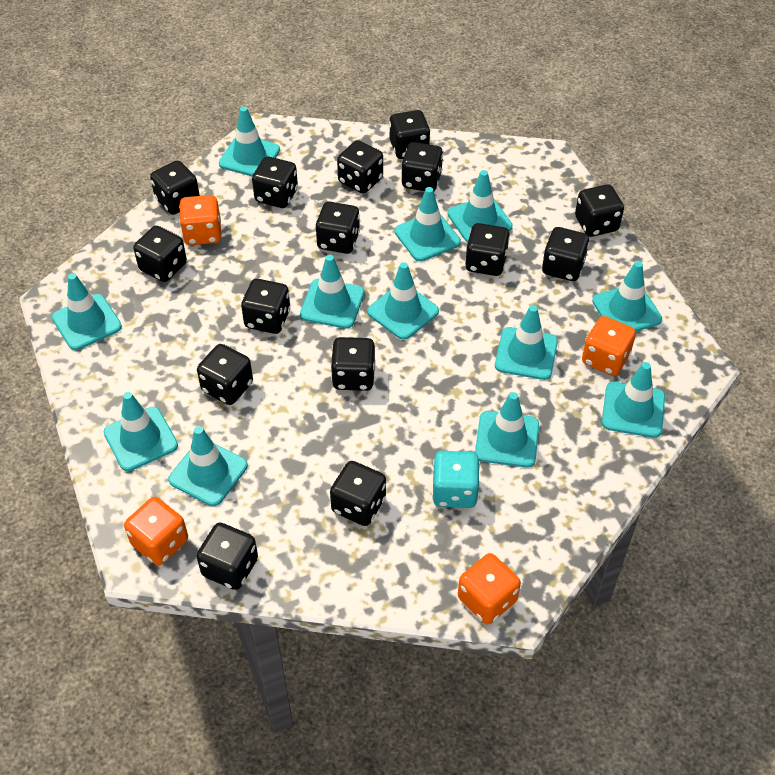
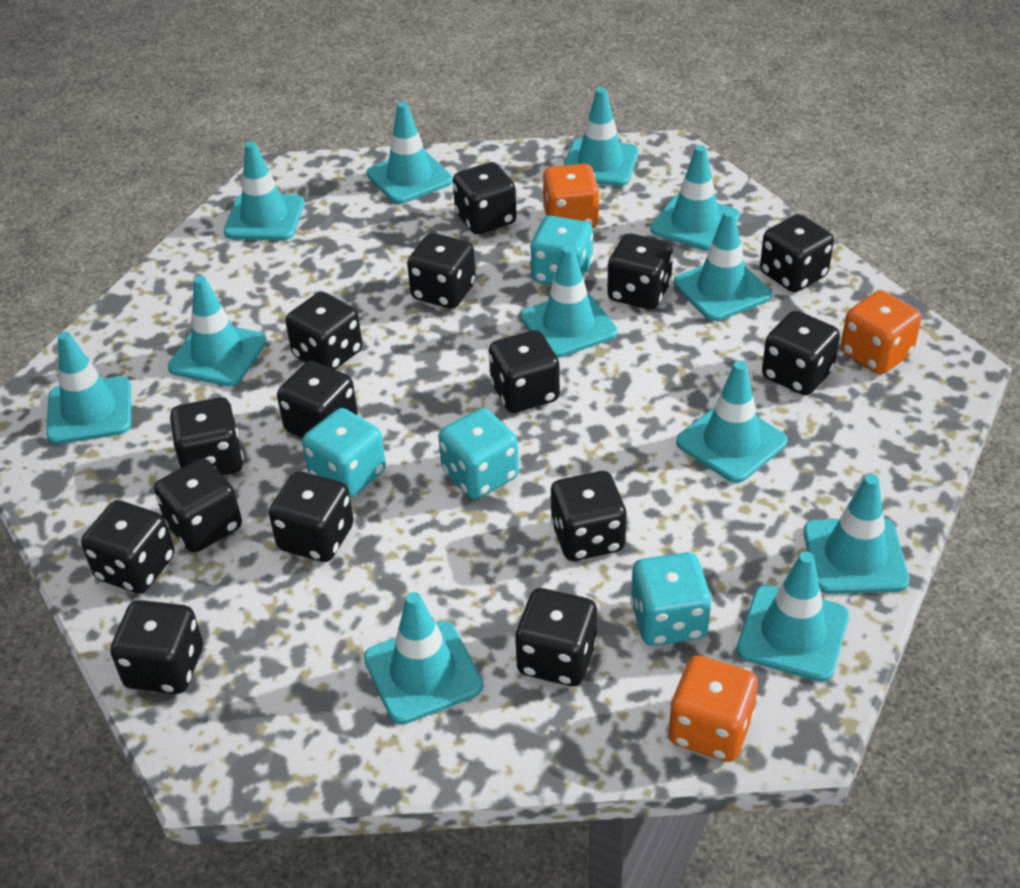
orange dice: 4 -> 3
turquoise dice: 1 -> 4

